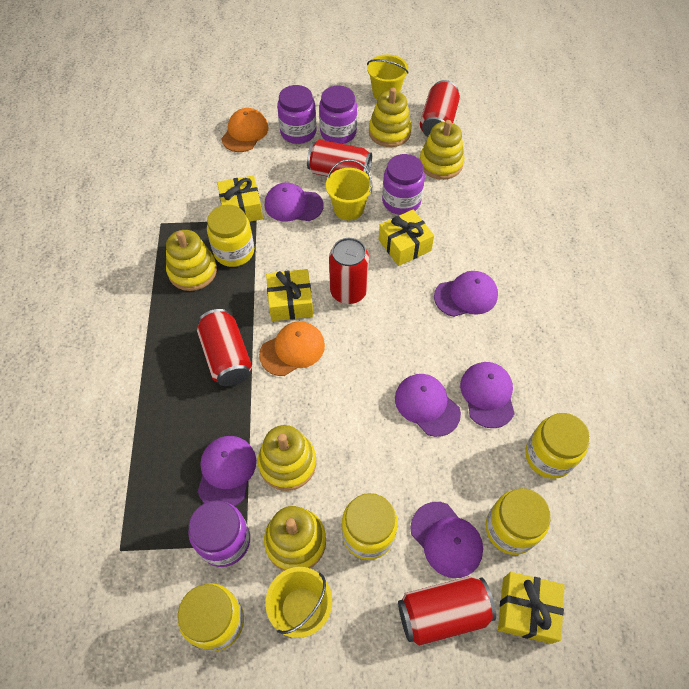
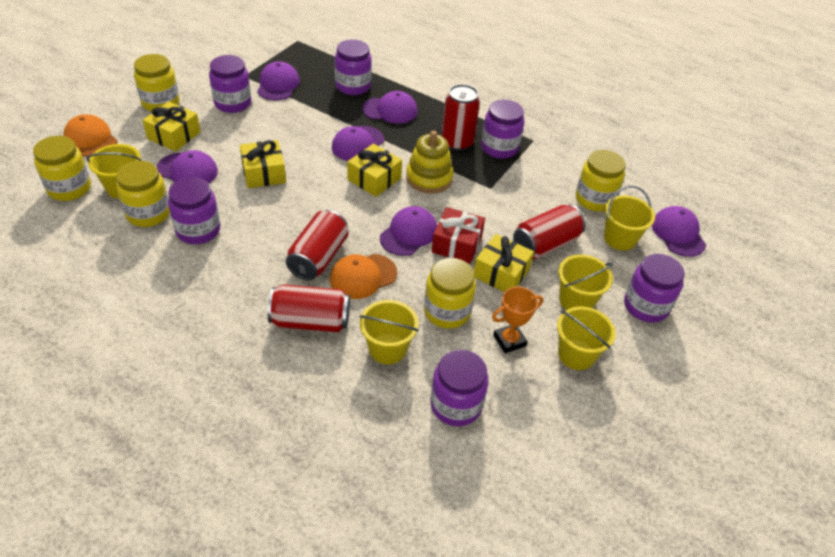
orange trophy: 0 -> 1
purple jar: 4 -> 6
red can: 5 -> 4
red gift: 0 -> 1
yellow bucket: 3 -> 5
yellow stacking toy: 5 -> 1

